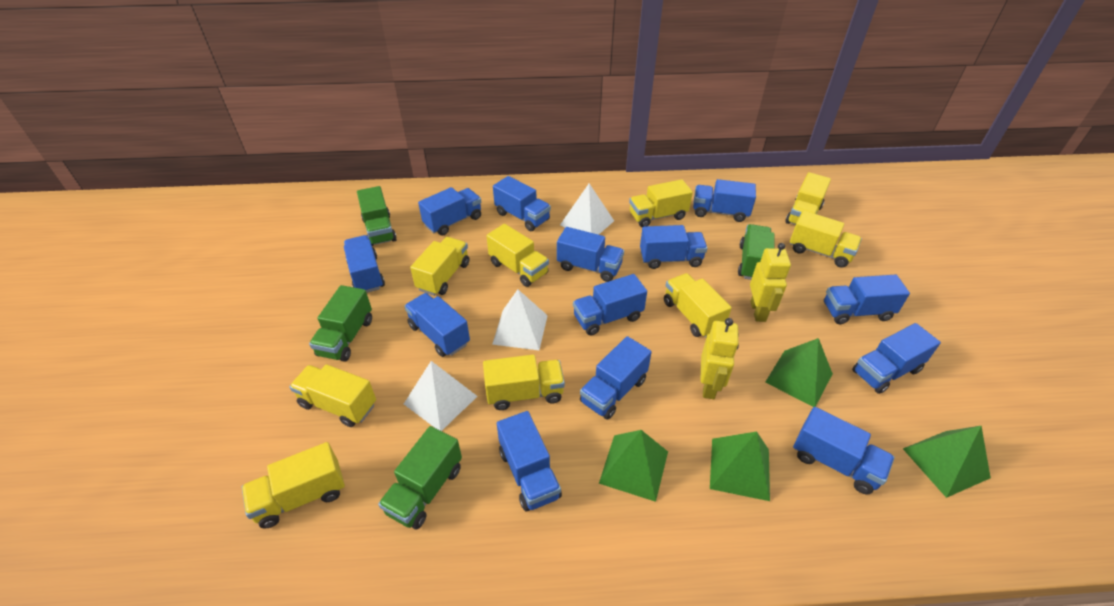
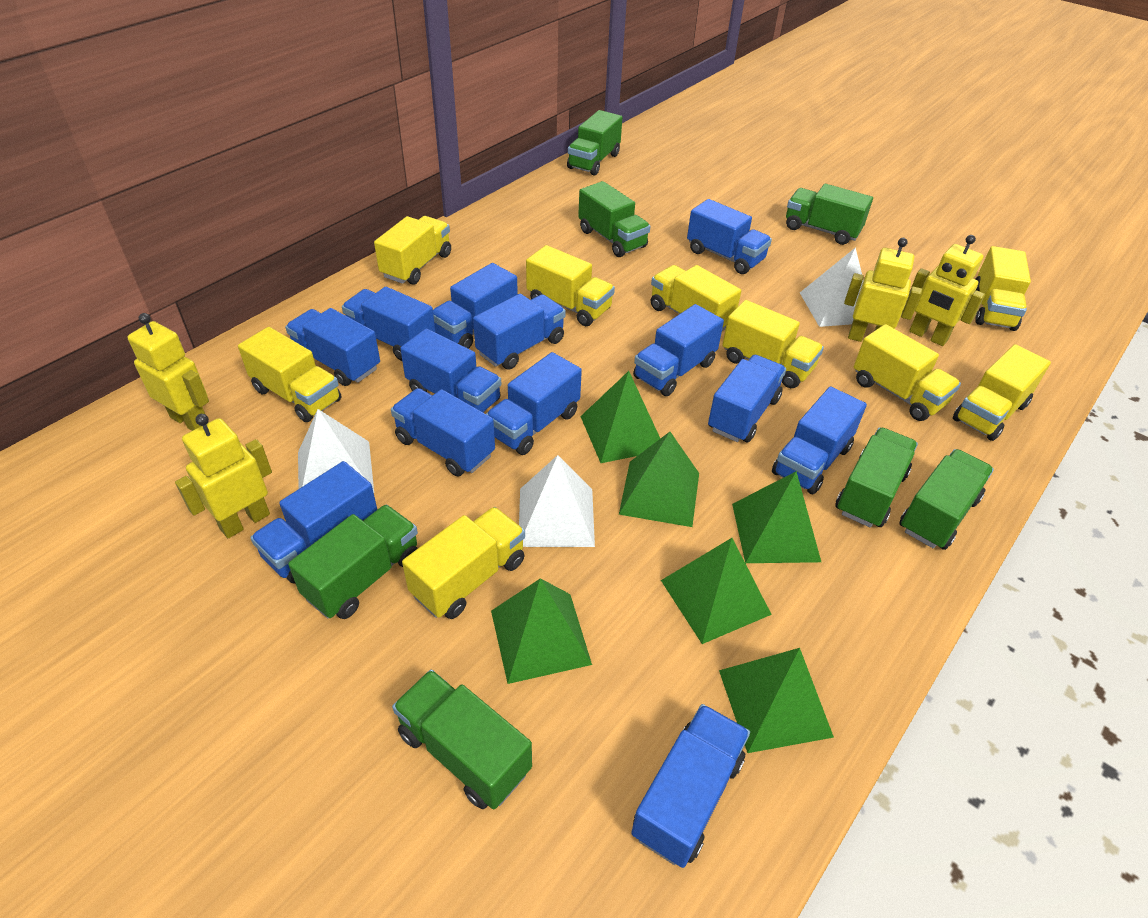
green pyramid: 4 -> 6
green truck: 4 -> 7
yellow robot: 2 -> 4

